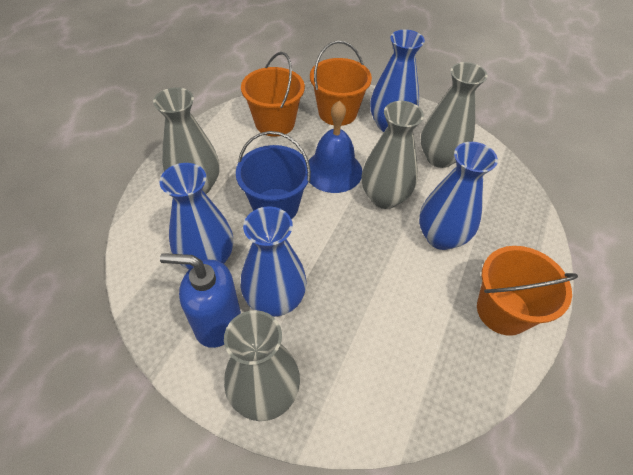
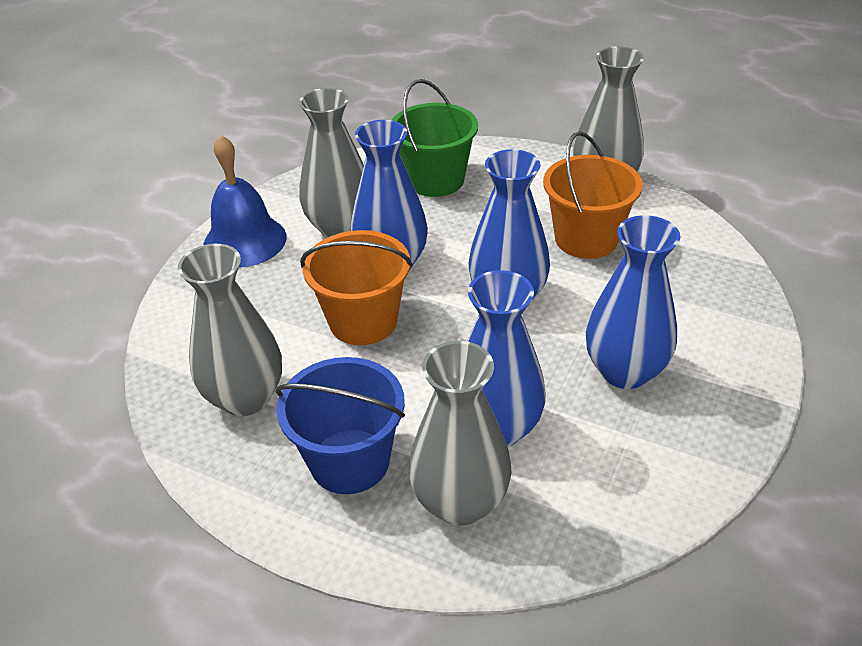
blue soap dispenser: 1 -> 0
green bucket: 0 -> 1
orange bucket: 3 -> 2

